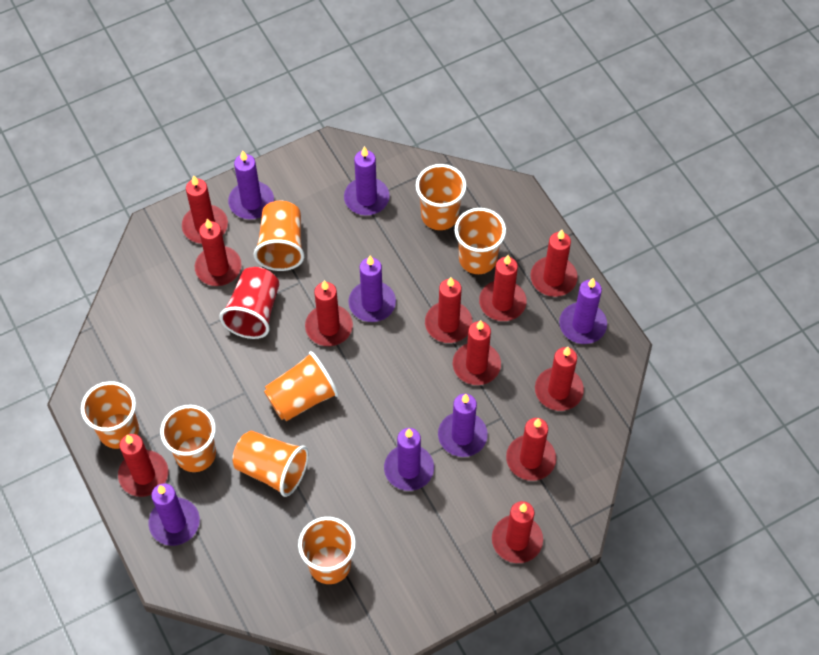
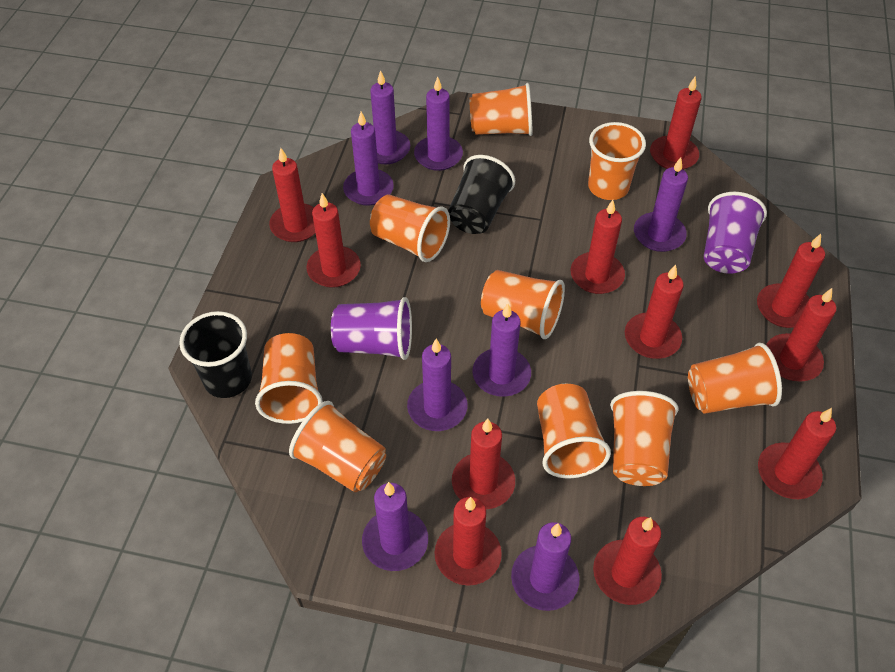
black cup: 0 -> 2
orange cup: 8 -> 9
purple candle: 7 -> 8
purple cup: 0 -> 2
red cup: 1 -> 0

